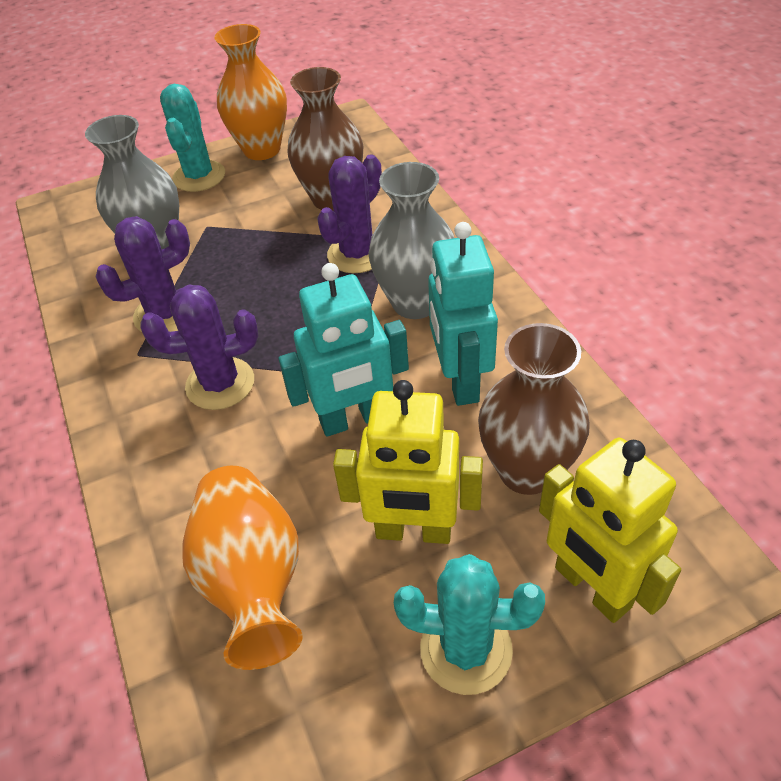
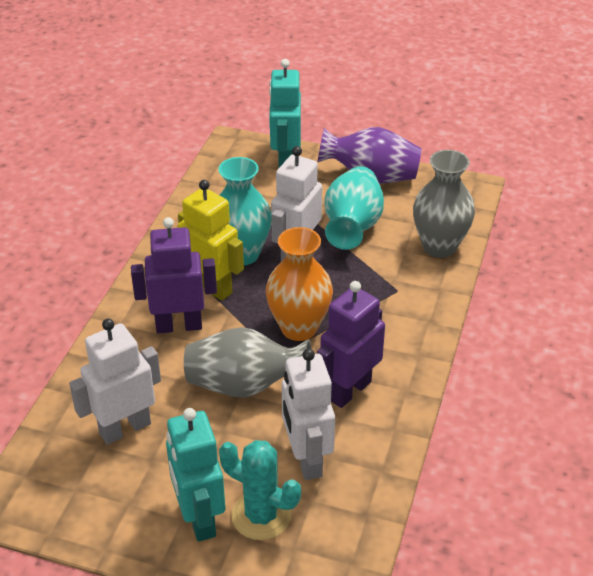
brown vase: 2 -> 0
orange vase: 2 -> 1
purple cactus: 3 -> 0
purple robot: 0 -> 2
purple vase: 0 -> 1
turquoise cactus: 2 -> 1
turquoise vase: 0 -> 2
white robot: 0 -> 3
yellow robot: 2 -> 1

